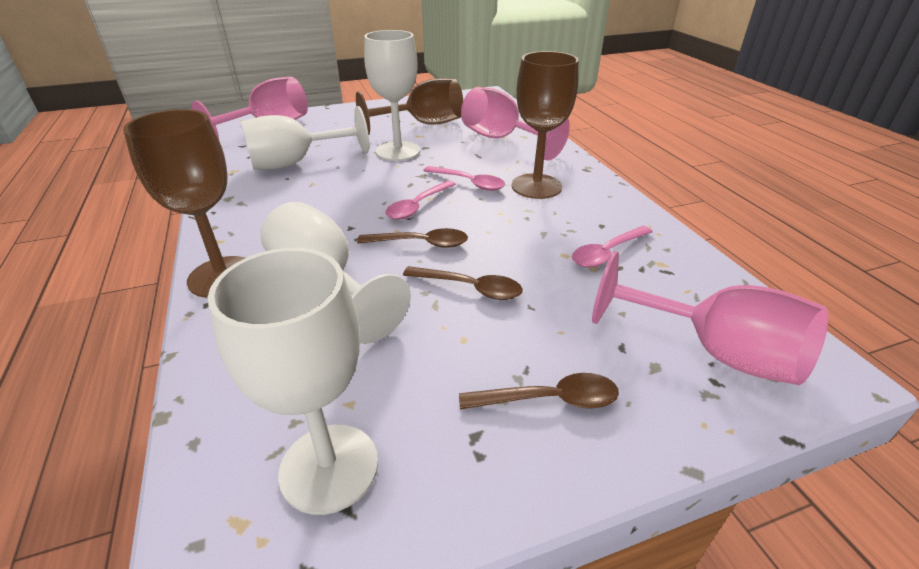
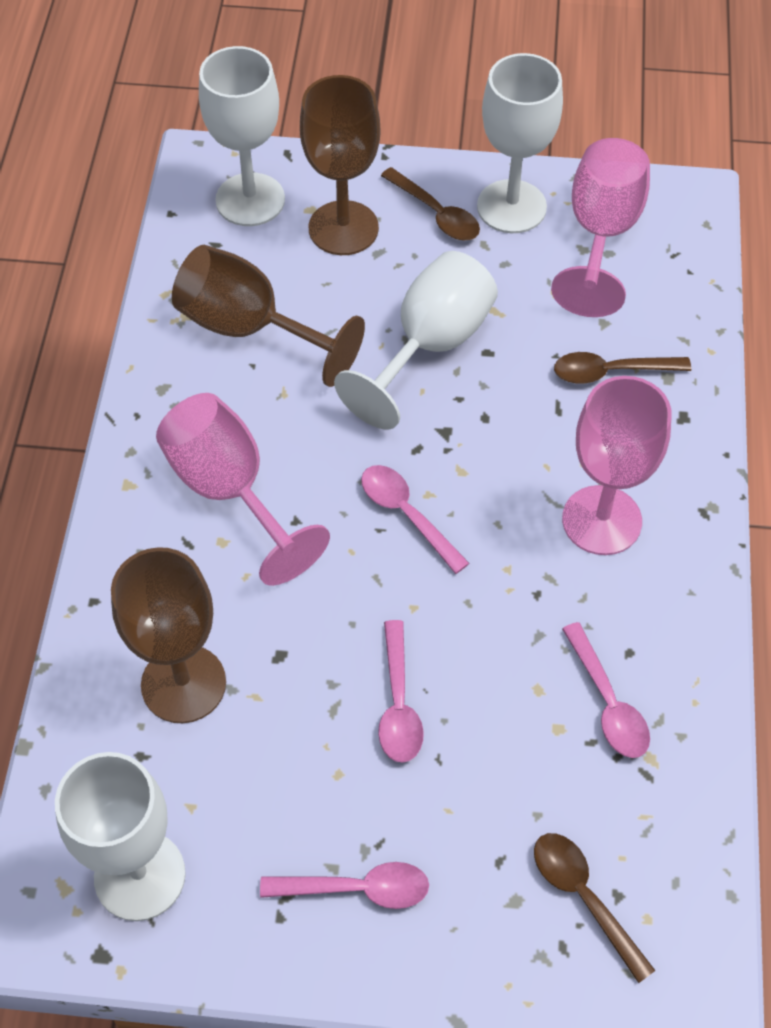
pink spoon: 3 -> 4

